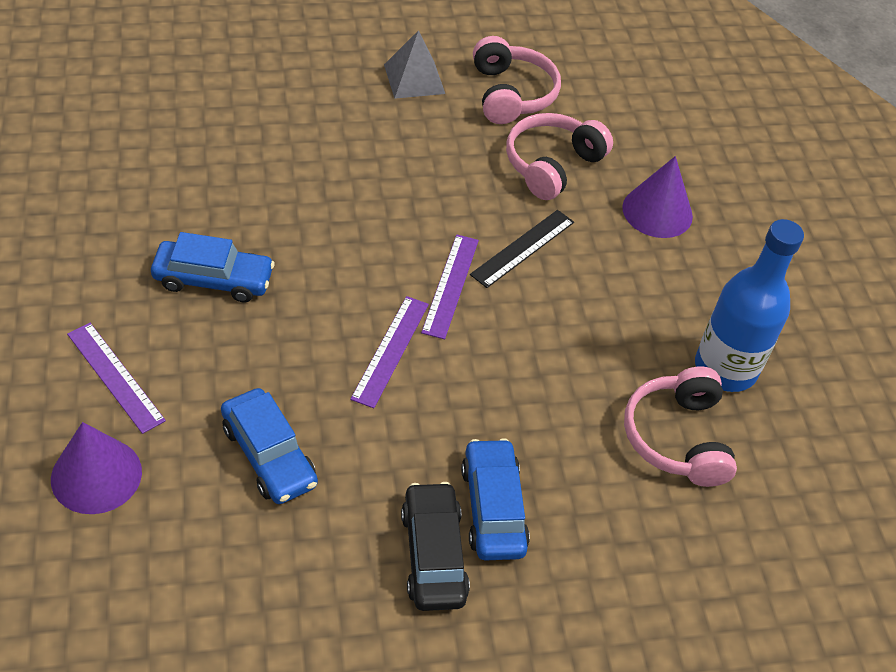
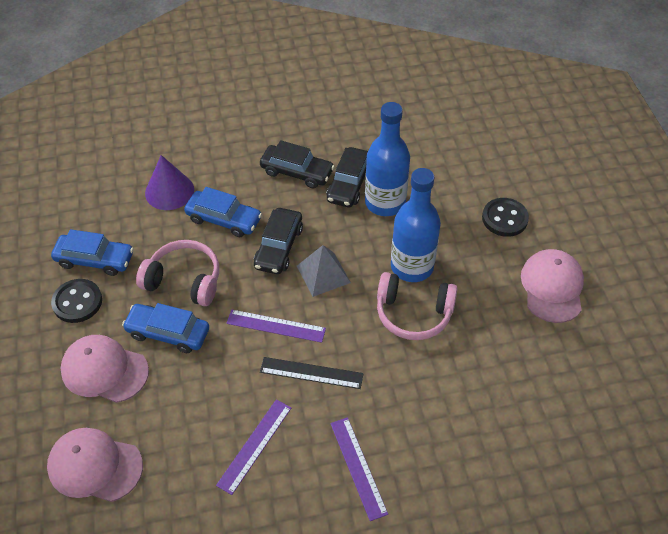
black button: 0 -> 2
black car: 1 -> 3
blue bottle: 1 -> 2
pink cap: 0 -> 3
pink headphones: 3 -> 2
purple cone: 2 -> 1

